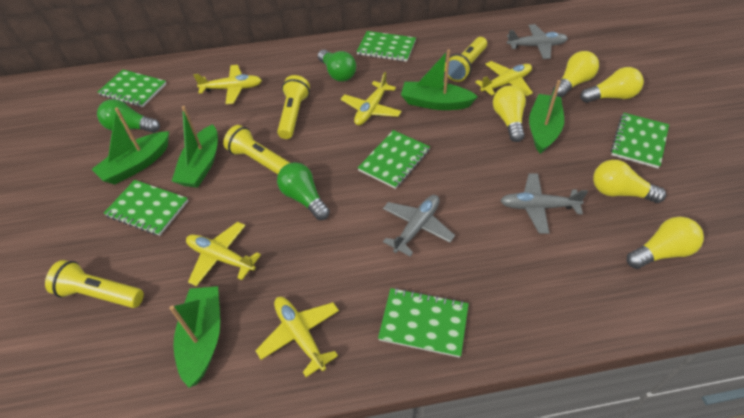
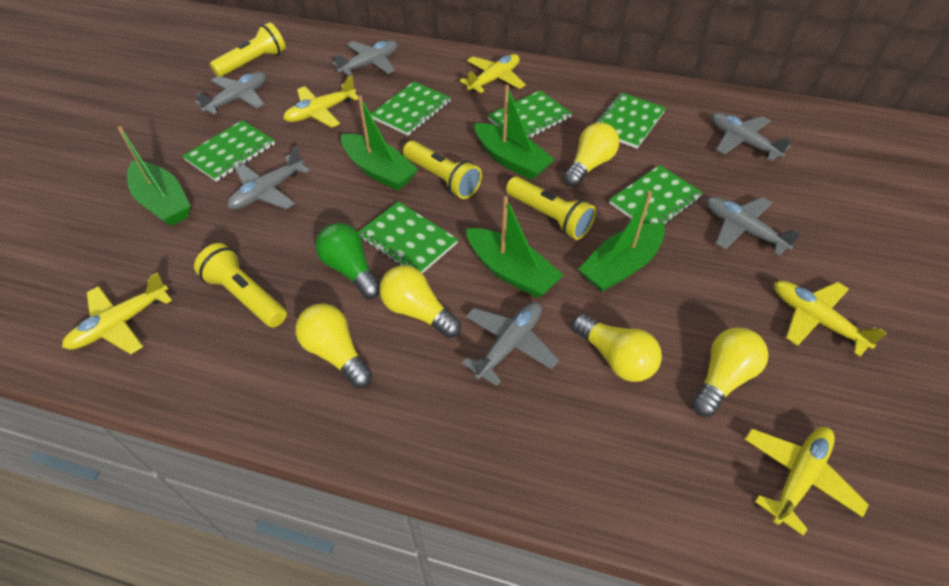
green light bulb: 3 -> 1
grey plane: 3 -> 6

